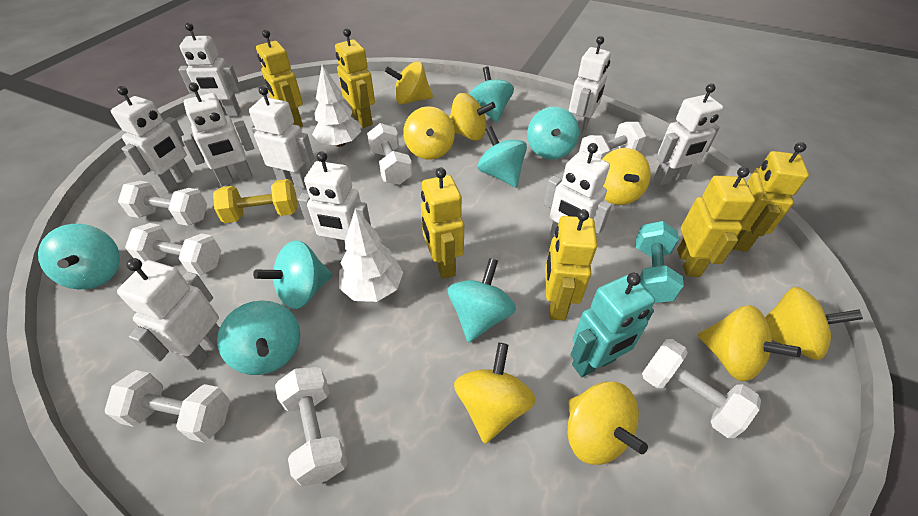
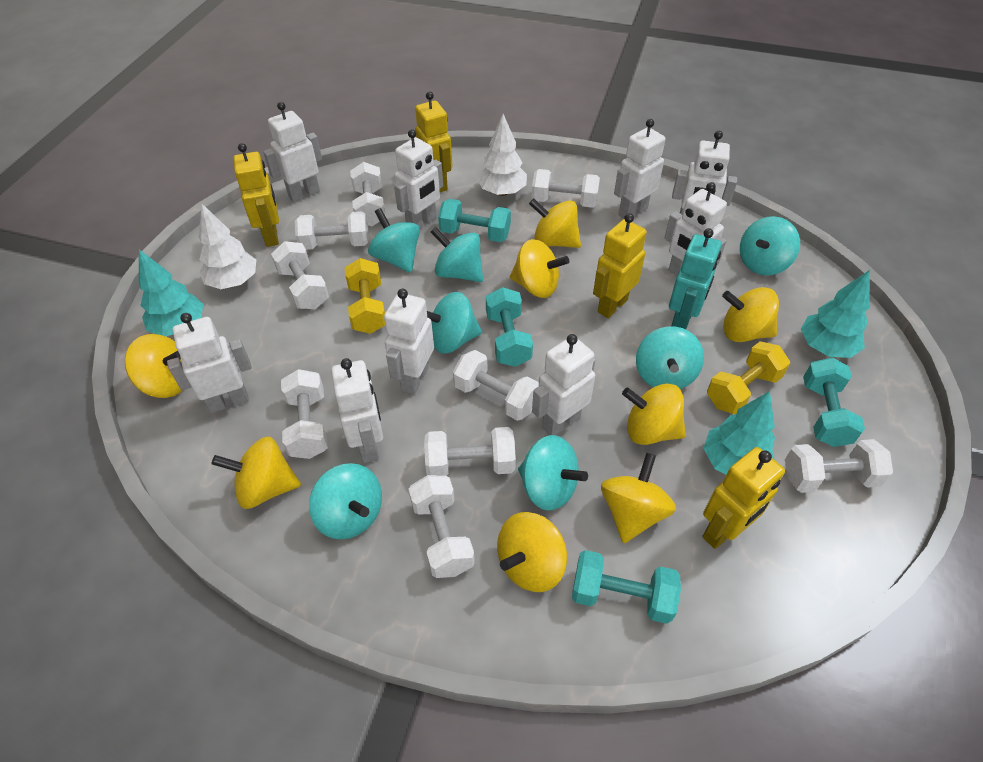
turquoise dumbbell: 1 -> 4
turquoise tree: 0 -> 3
white dumbbell: 7 -> 9
yellow dumbbell: 1 -> 2
yellow robot: 6 -> 4

